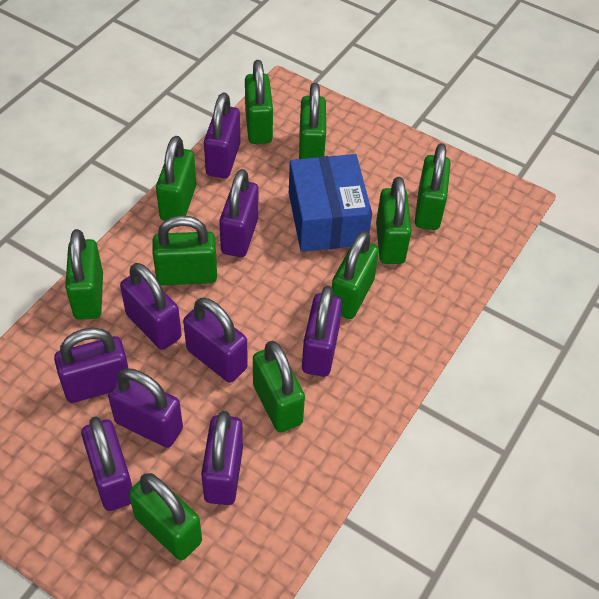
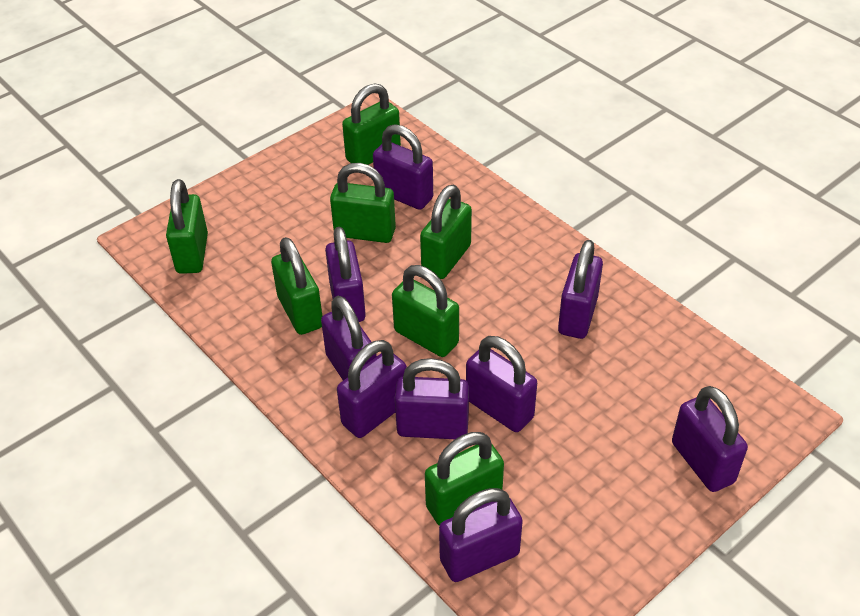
blue box: 1 -> 0
green padlock: 10 -> 7

